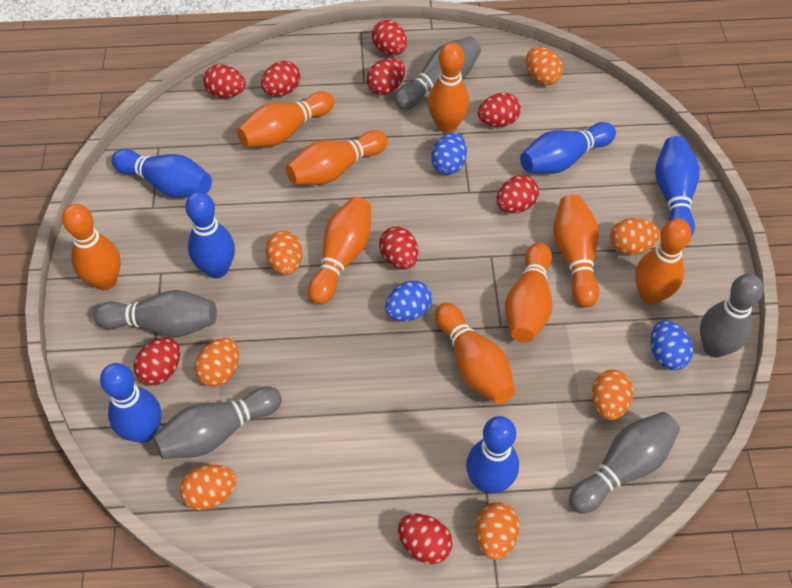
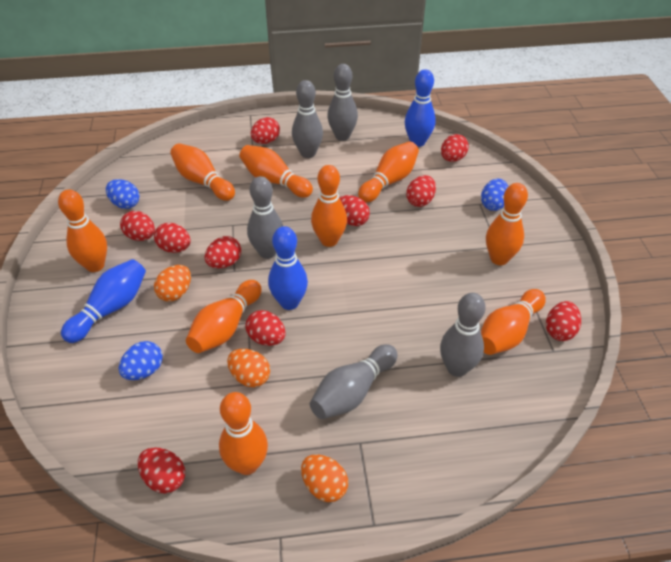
blue bowling pin: 6 -> 3
orange egg: 7 -> 3
red egg: 9 -> 10

